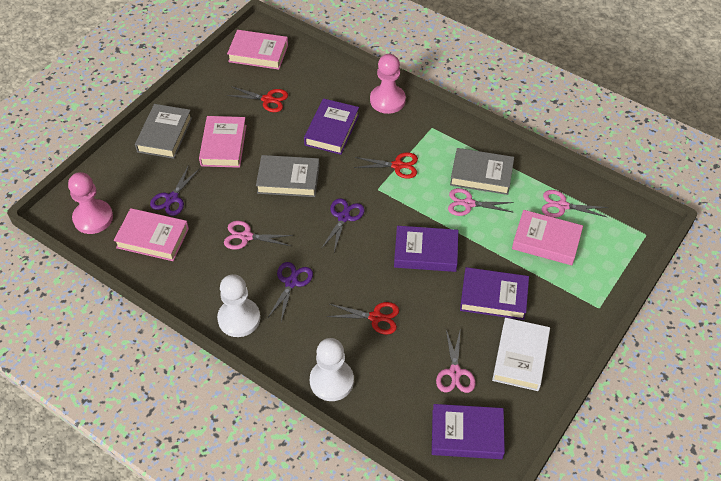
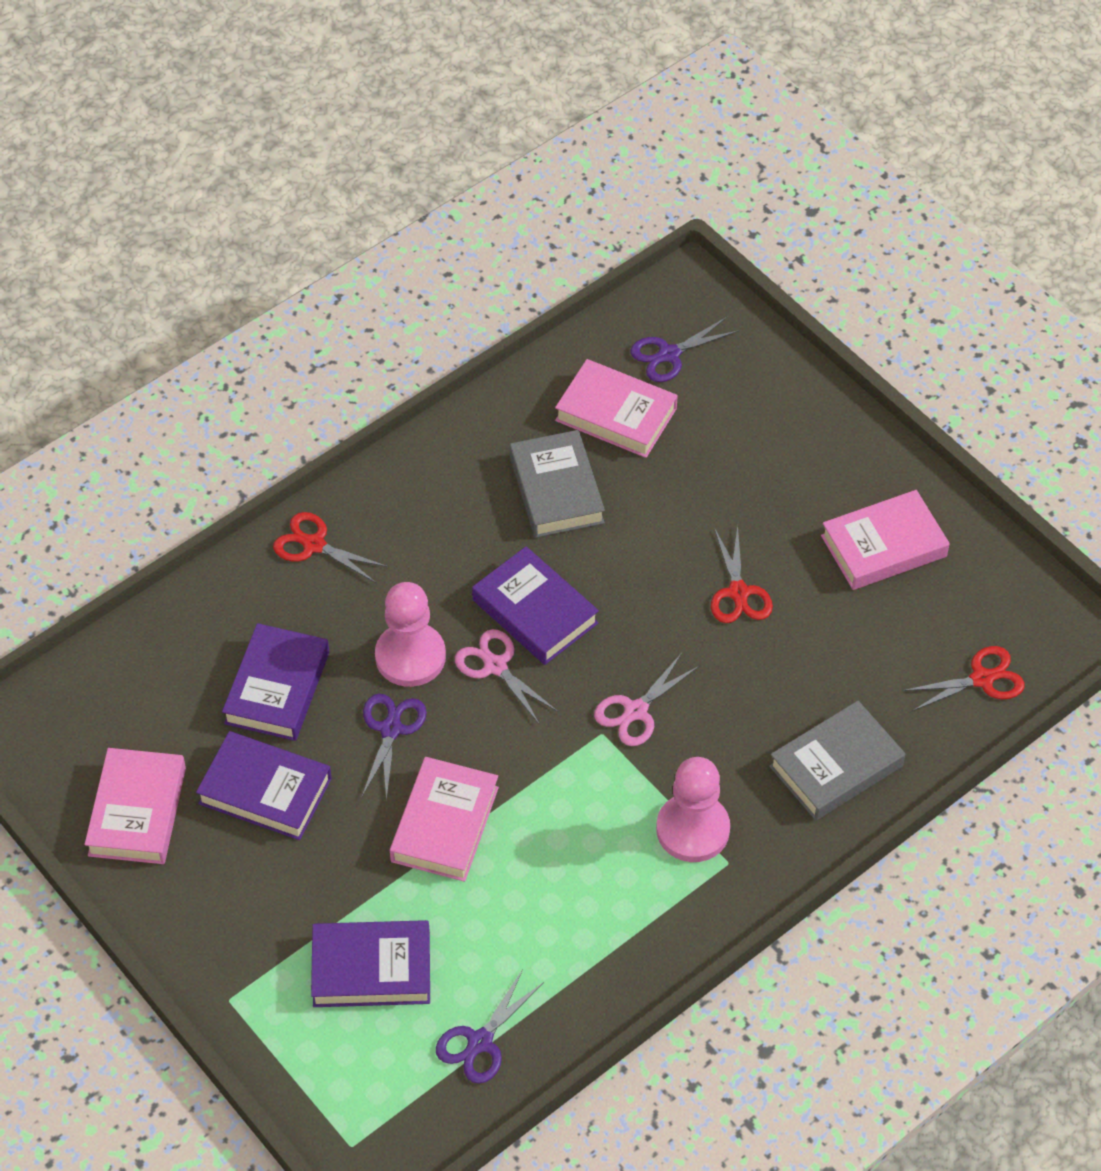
grey book: 3 -> 2
pink scissors: 4 -> 2
white book: 1 -> 0
white pawn: 2 -> 0

